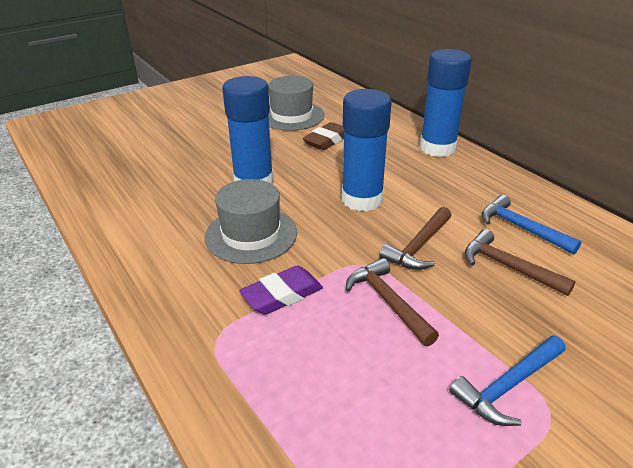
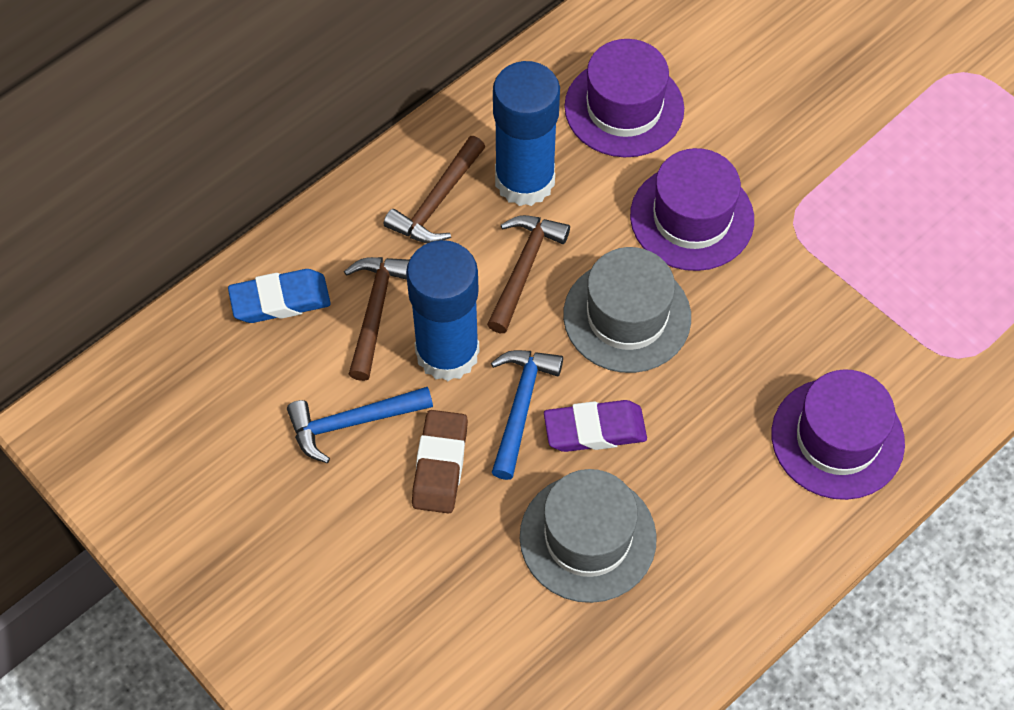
blue eraser: 0 -> 1
blue glue stick: 3 -> 2
purple hat: 0 -> 3

